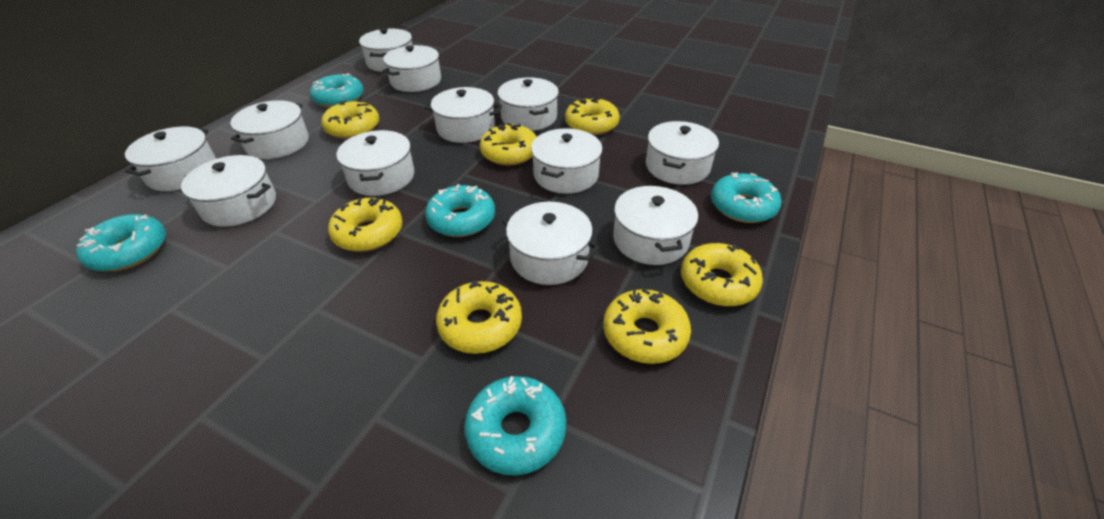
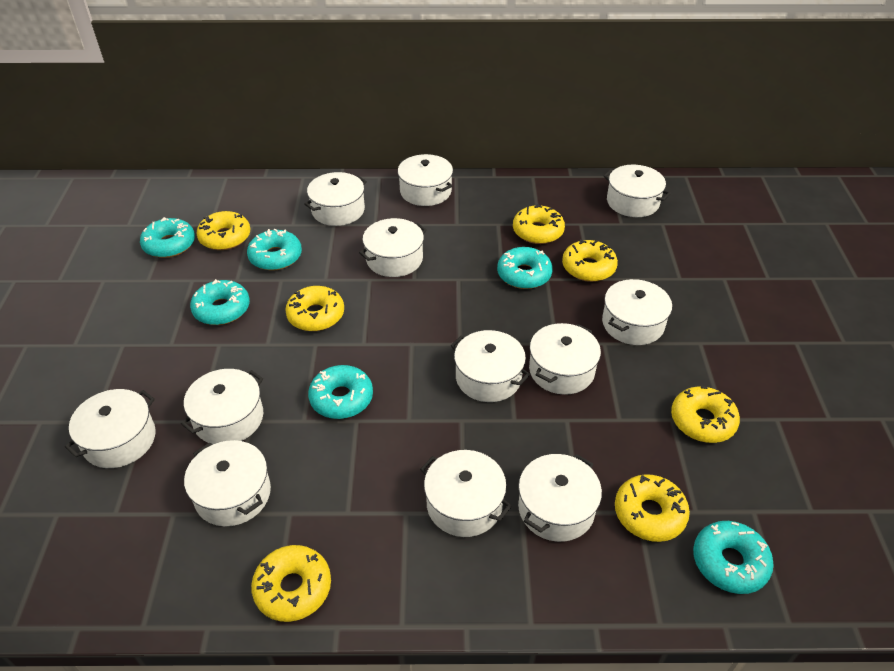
turquoise donut: 5 -> 6

